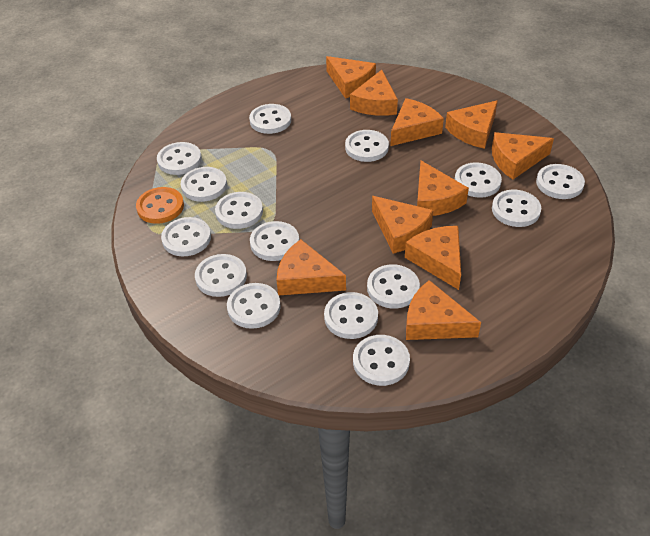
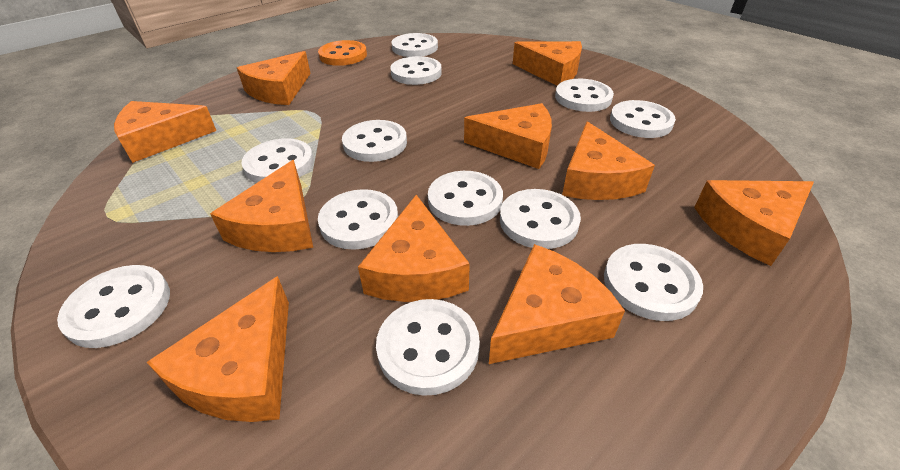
white button: 15 -> 12

